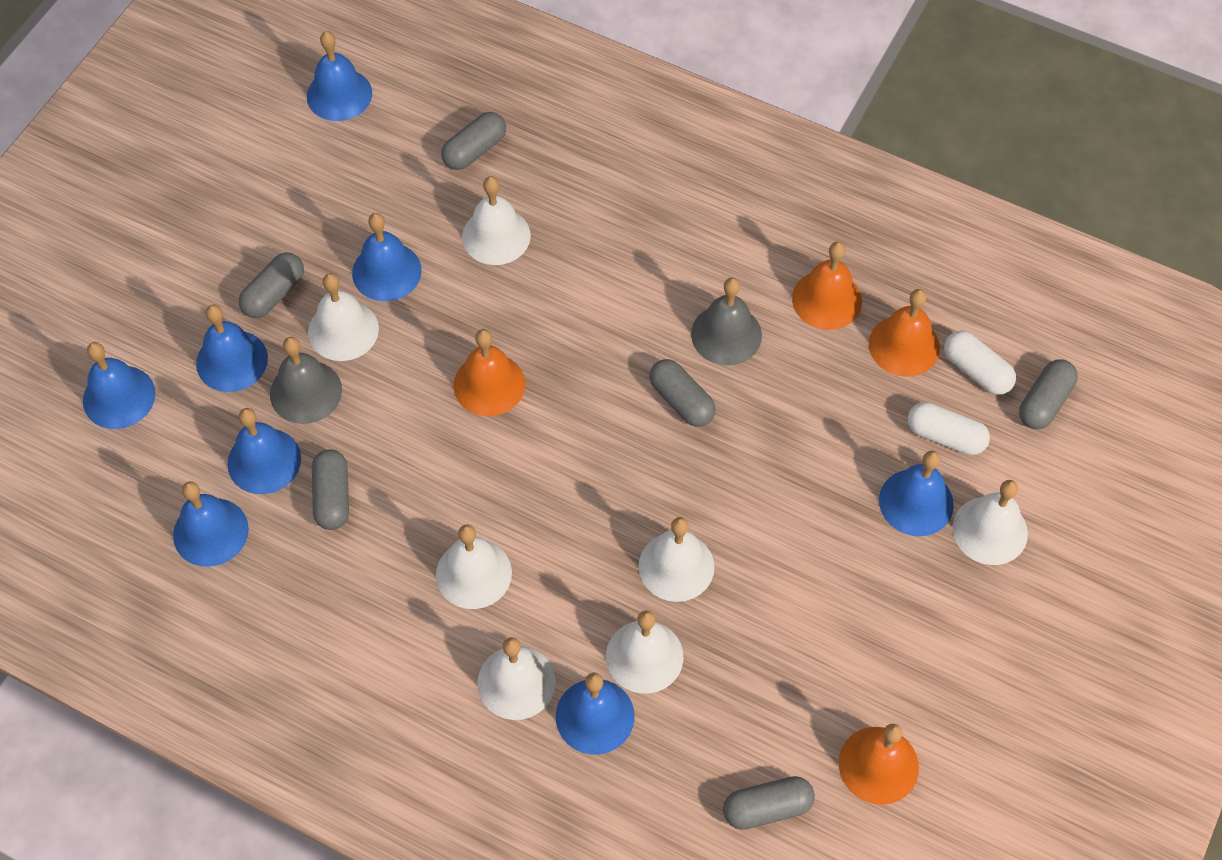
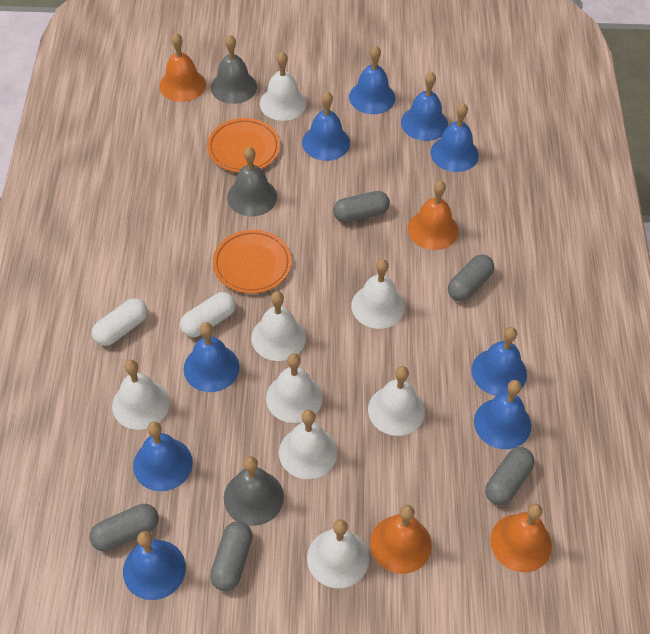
blue bell: 8 -> 9
grey bell: 2 -> 3
grey capsule: 6 -> 5
orange plate: 0 -> 2
white bell: 7 -> 8

